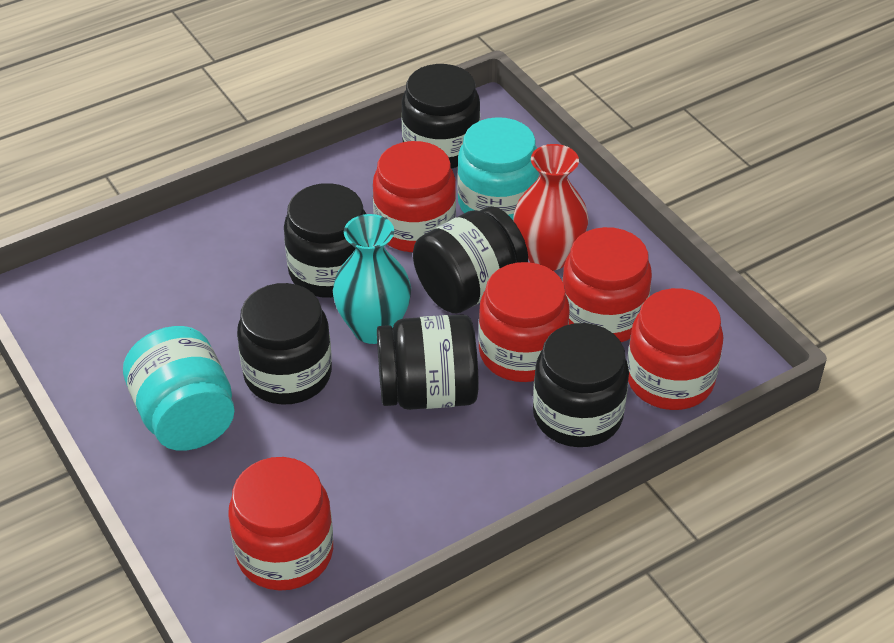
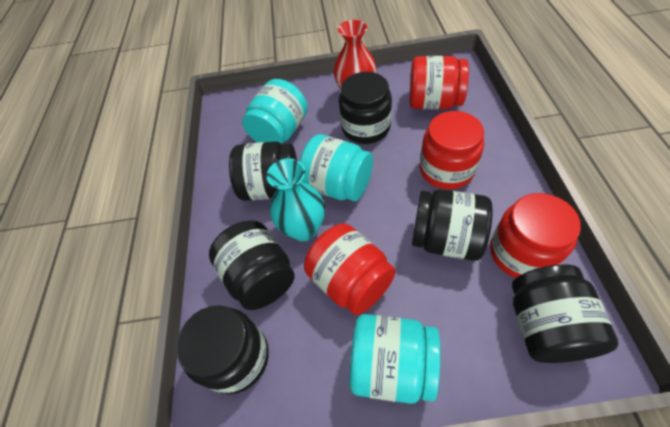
red jar: 5 -> 4
turquoise jar: 2 -> 3

